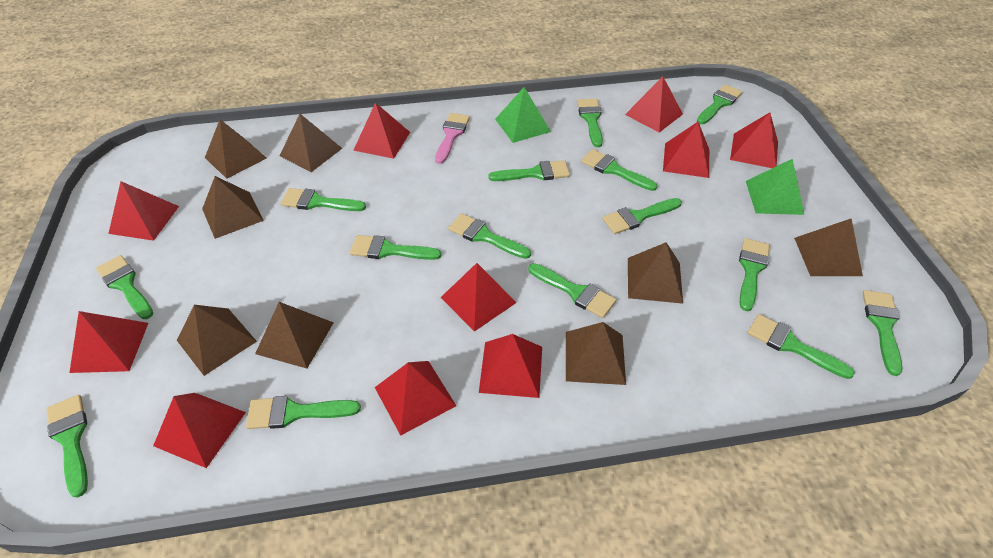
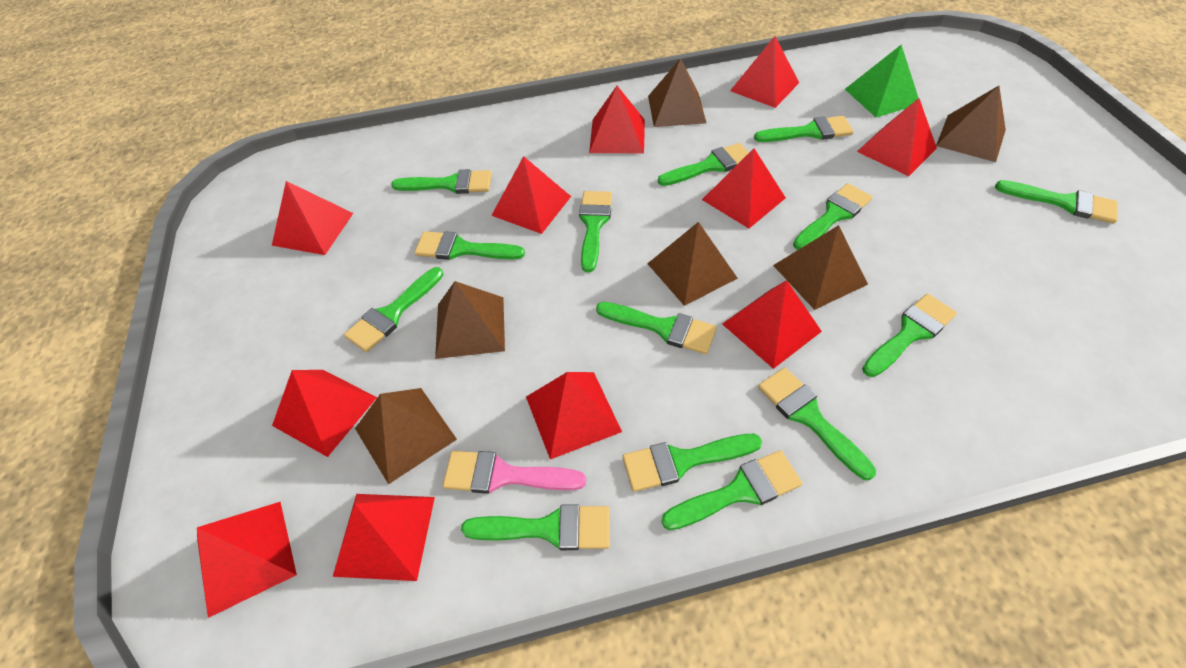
brown pyramid: 8 -> 6
green brush: 15 -> 14
green pyramid: 2 -> 1
red pyramid: 10 -> 11

